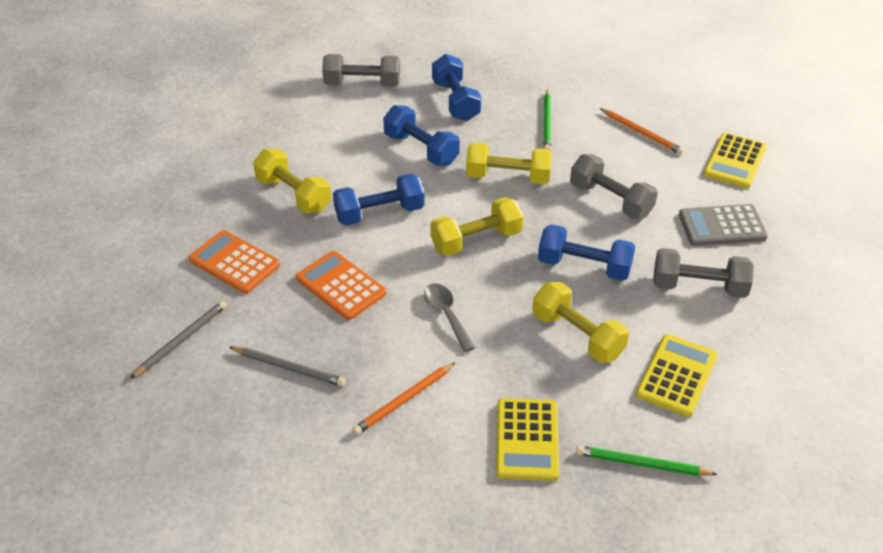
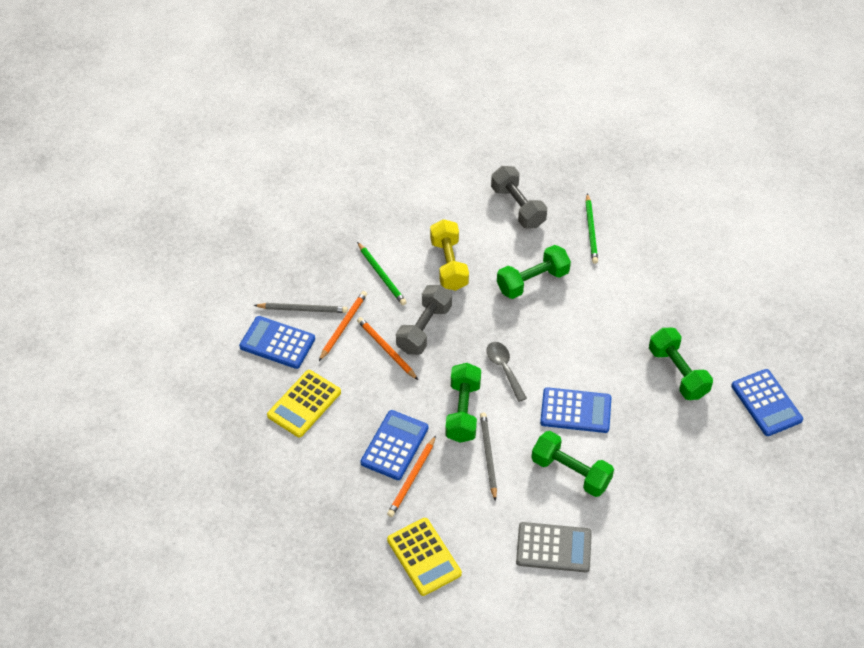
blue calculator: 0 -> 4
blue dumbbell: 4 -> 0
green dumbbell: 0 -> 4
grey dumbbell: 3 -> 2
orange calculator: 2 -> 0
orange pencil: 2 -> 3
yellow calculator: 3 -> 2
yellow dumbbell: 4 -> 1

